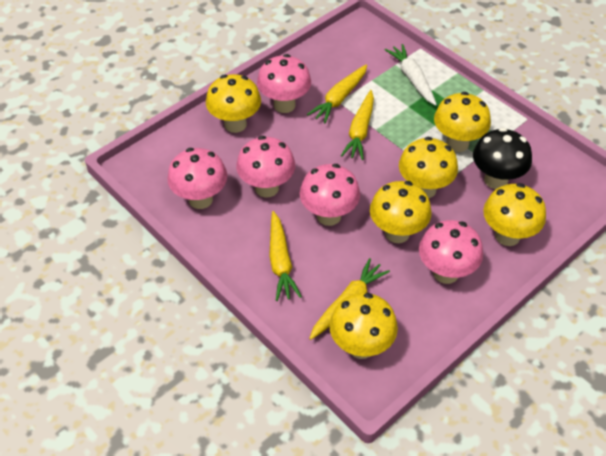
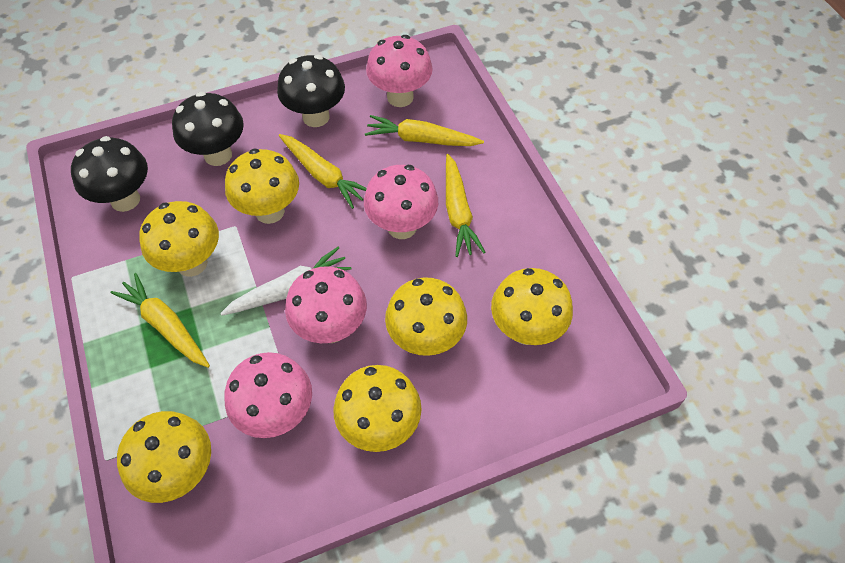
black mushroom: 1 -> 3
pink mushroom: 5 -> 4

